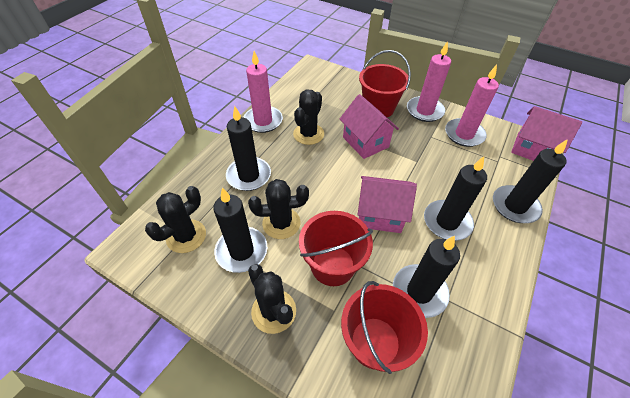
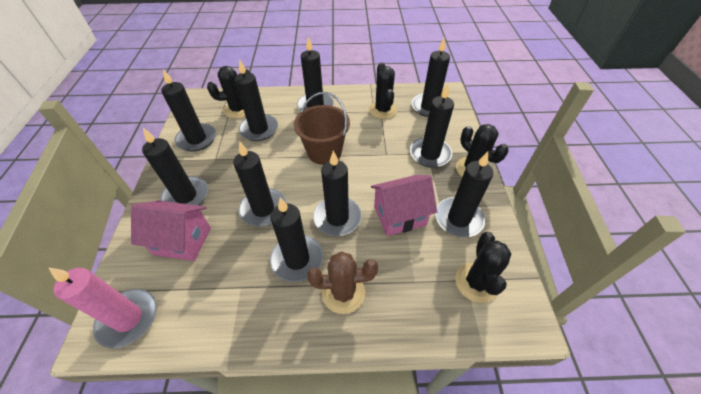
black candle: 5 -> 10
brown bucket: 0 -> 1
brown cactus: 0 -> 1
pink candle: 3 -> 1
pink house: 3 -> 2
red bucket: 3 -> 0

